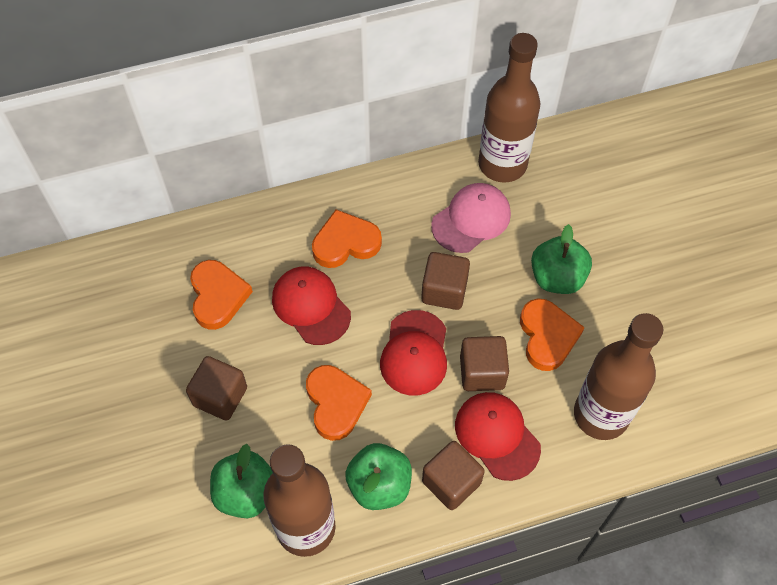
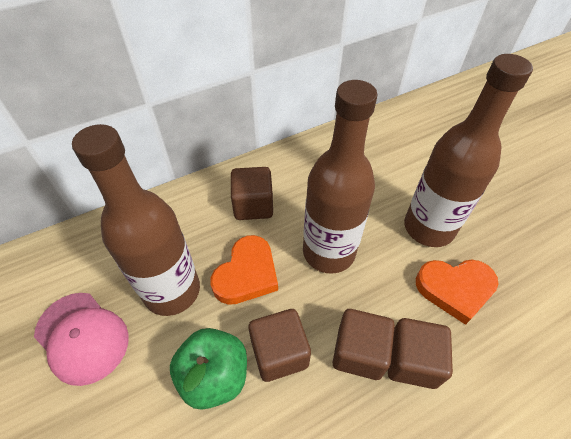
green apple: 3 -> 1
orange heart: 4 -> 2
red cap: 3 -> 0

